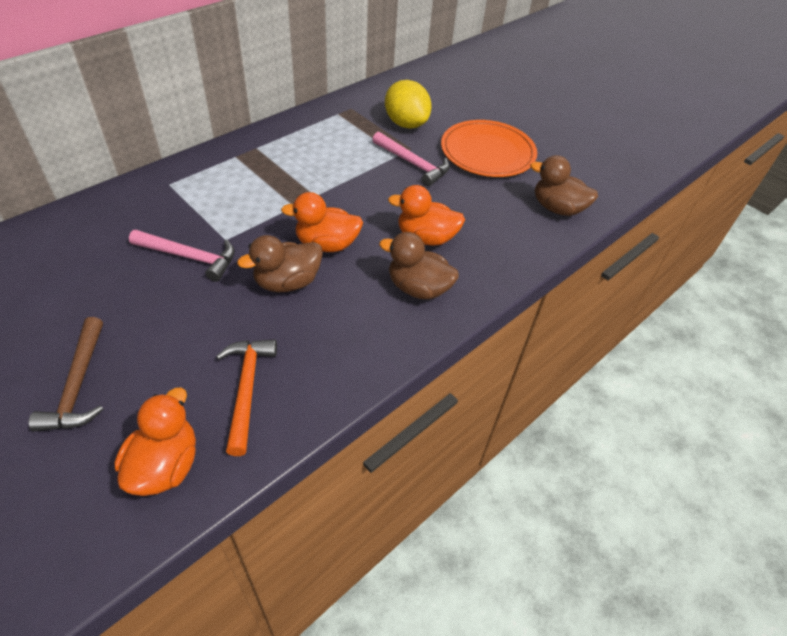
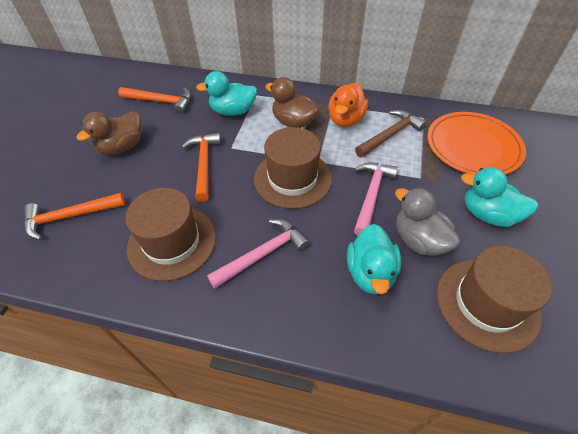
brown duck: 3 -> 2
brown hat: 0 -> 3
grey duck: 0 -> 1
orange duck: 3 -> 1
orange hammer: 1 -> 3
turquoise duck: 0 -> 3
yellow lemon: 1 -> 0

